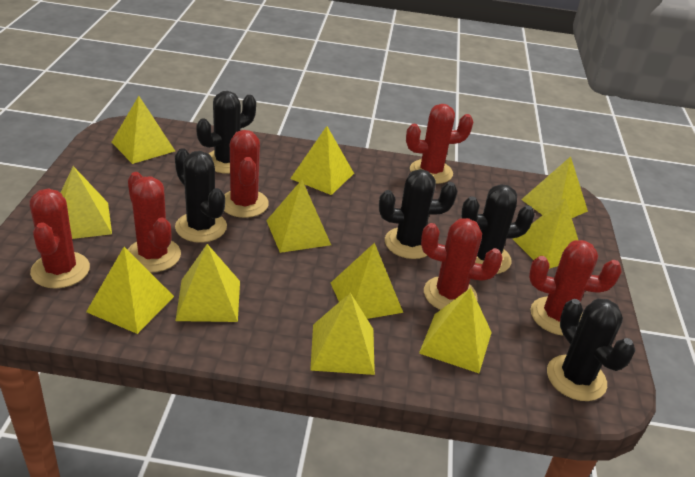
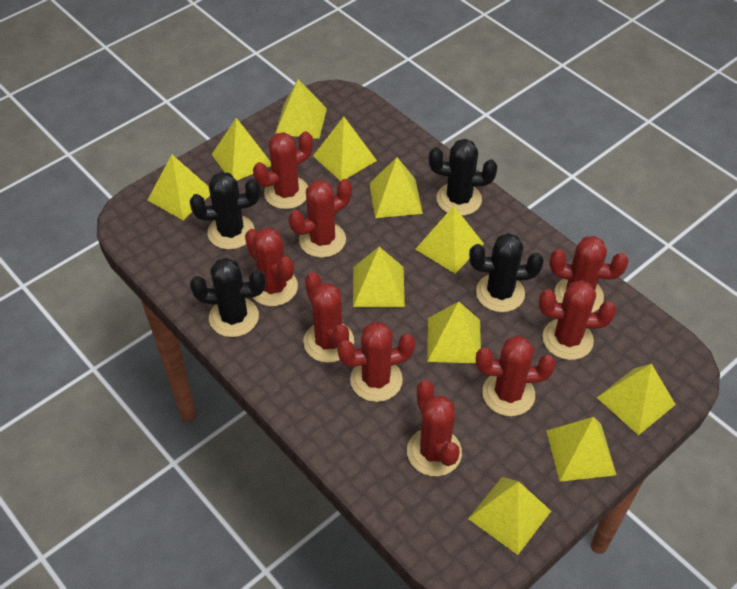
black cactus: 5 -> 4
red cactus: 6 -> 9

